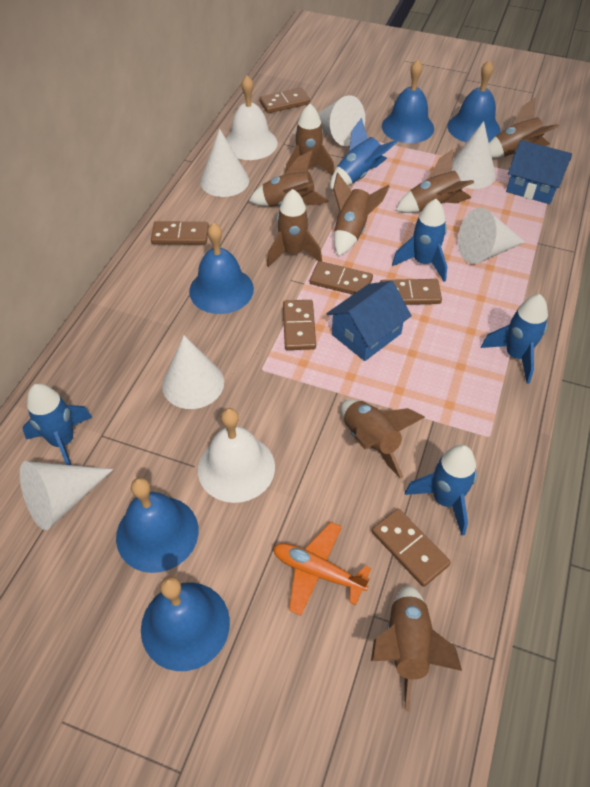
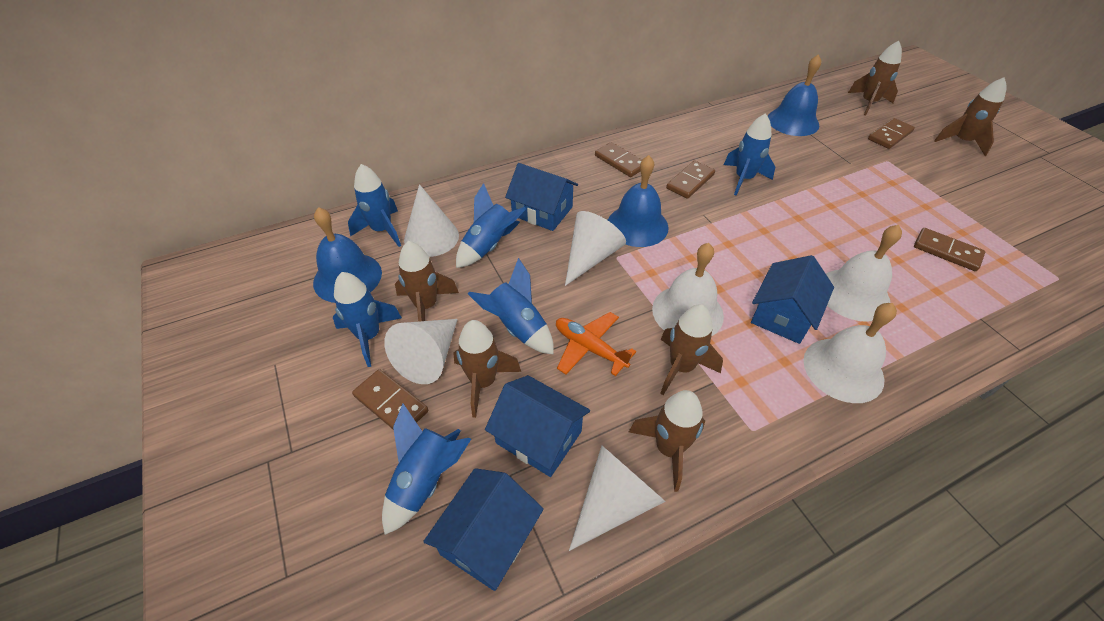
blue bell: 5 -> 3
blue house: 2 -> 4
blue rocket: 5 -> 6
brown domino: 6 -> 5
brown rocket: 8 -> 6
white bell: 2 -> 3
white cone: 6 -> 4

